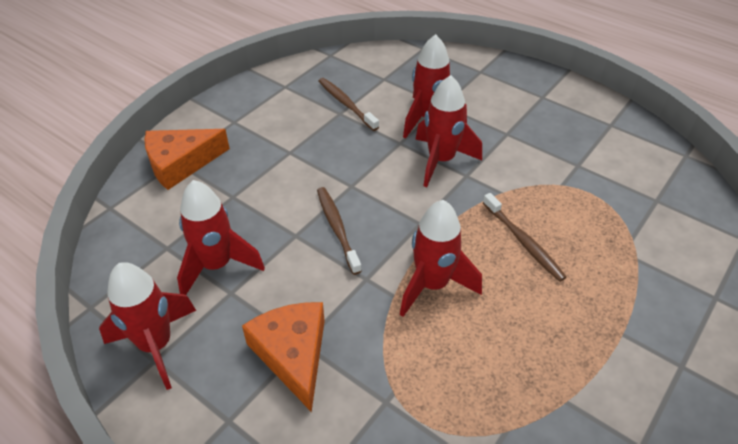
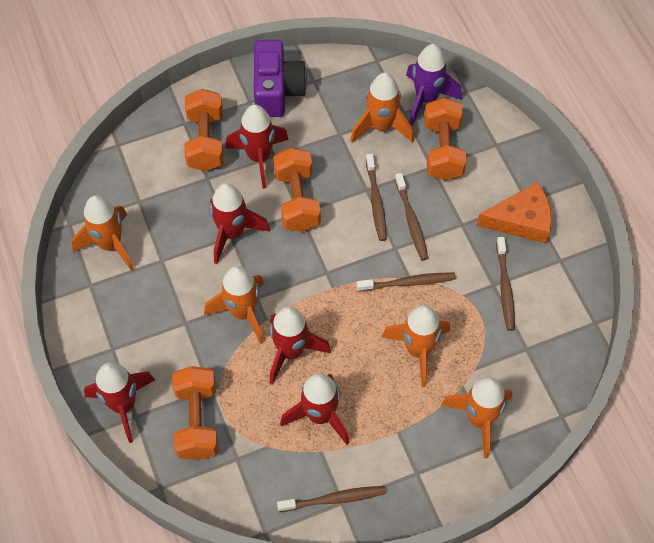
brown toothbrush: 3 -> 5
orange cheese: 2 -> 1
orange dumbbell: 0 -> 4
orange rocket: 0 -> 5
purple camera: 0 -> 1
purple rocket: 0 -> 1

